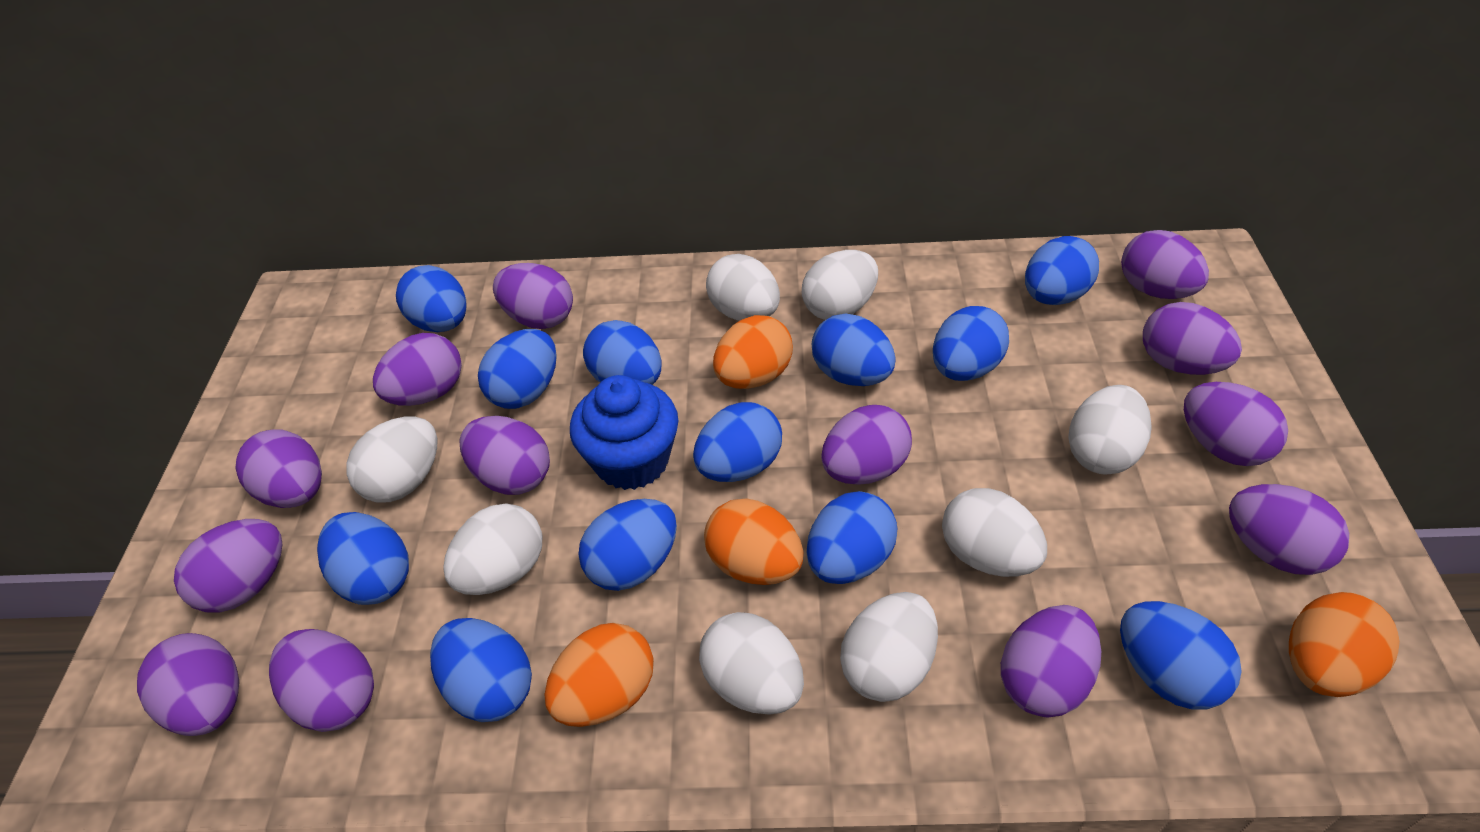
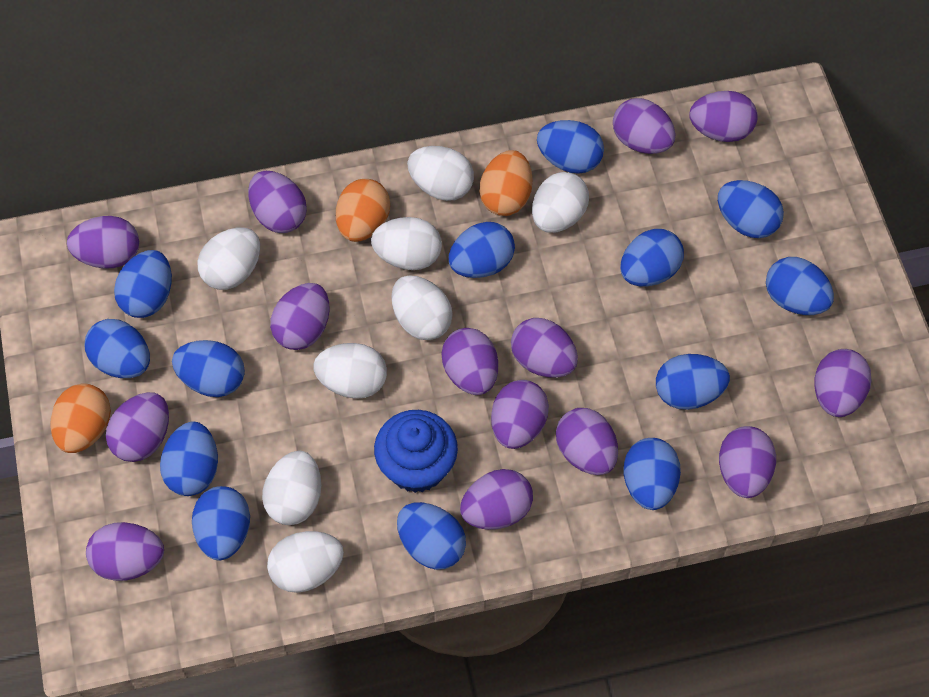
blue egg: 12 -> 13
orange egg: 4 -> 3
purple egg: 13 -> 14

